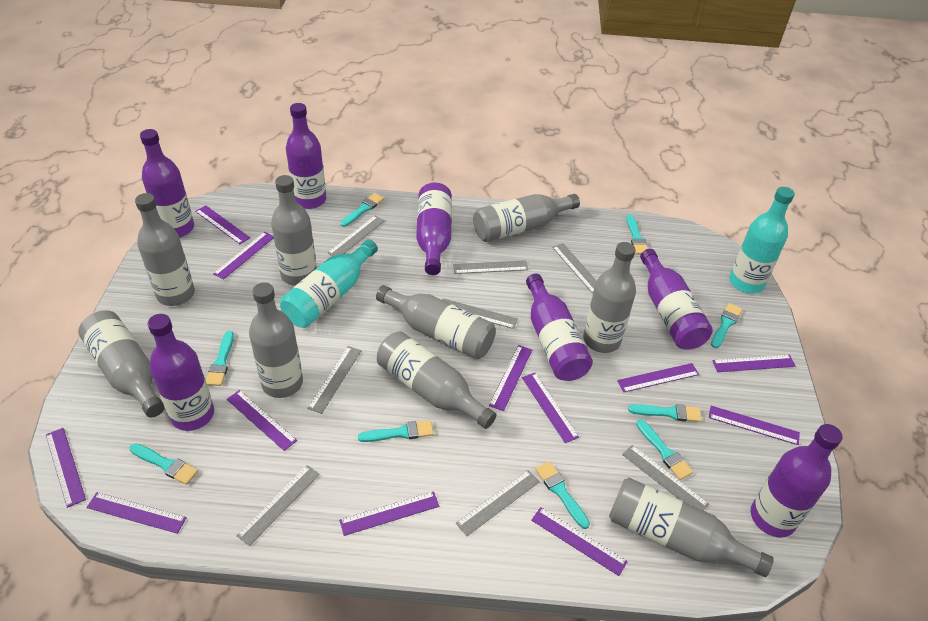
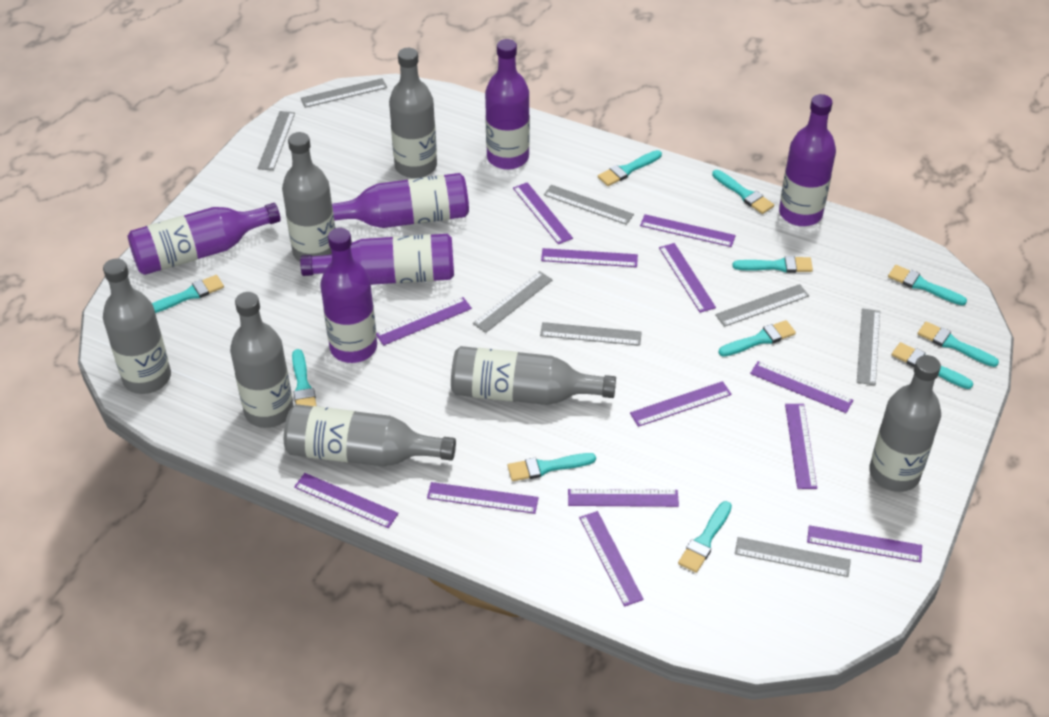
grey bottle: 9 -> 7
purple bottle: 7 -> 6
purple ruler: 12 -> 13
turquoise bottle: 2 -> 0
turquoise brush: 9 -> 11

